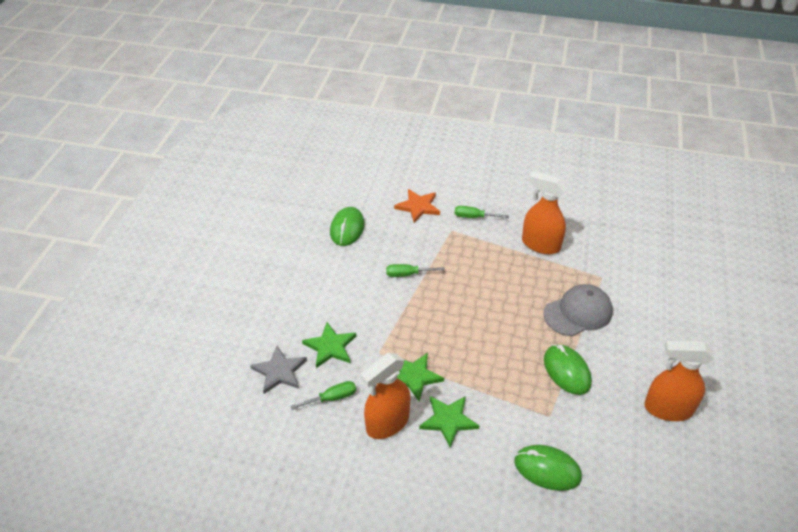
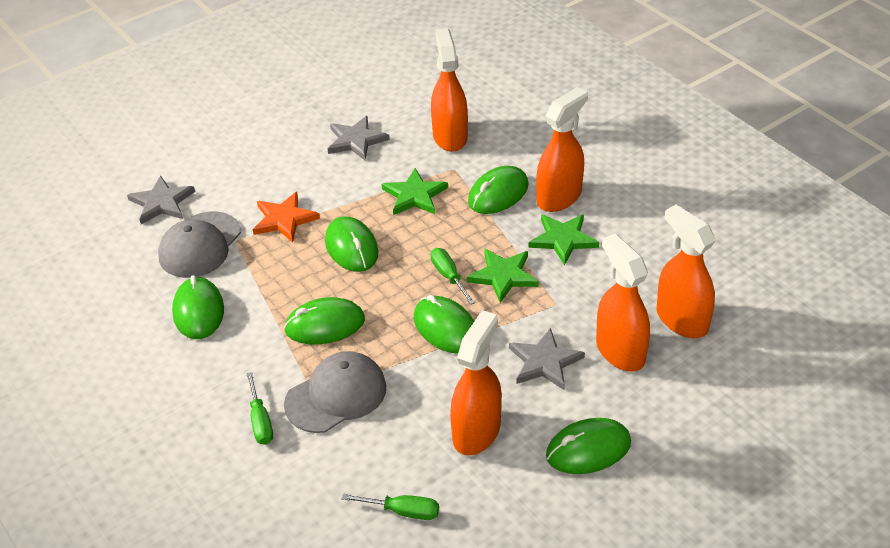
green mouse: 3 -> 6
grey cap: 1 -> 2
grey star: 1 -> 3
orange spray bottle: 3 -> 5

